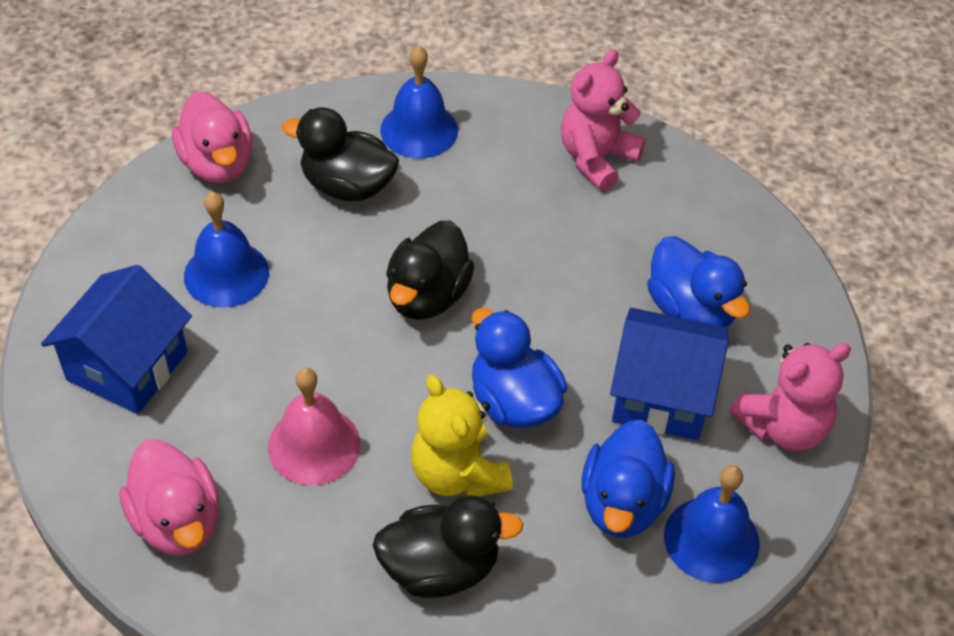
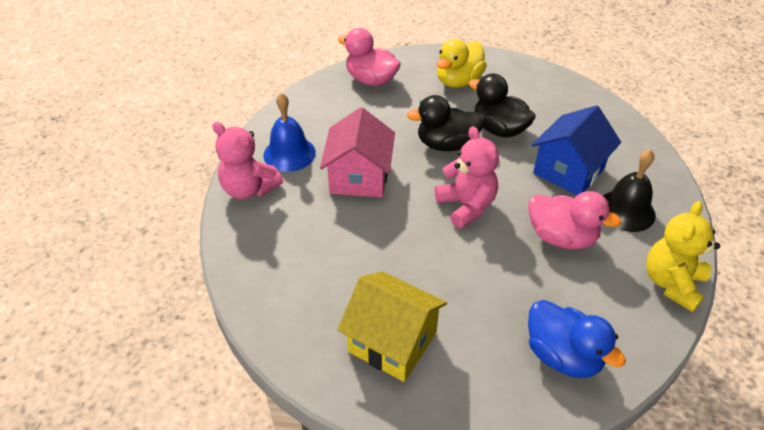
black bell: 0 -> 1
black duck: 3 -> 2
blue bell: 3 -> 1
blue duck: 3 -> 1
blue house: 2 -> 1
pink bell: 1 -> 0
pink house: 0 -> 1
yellow duck: 0 -> 1
yellow house: 0 -> 1

